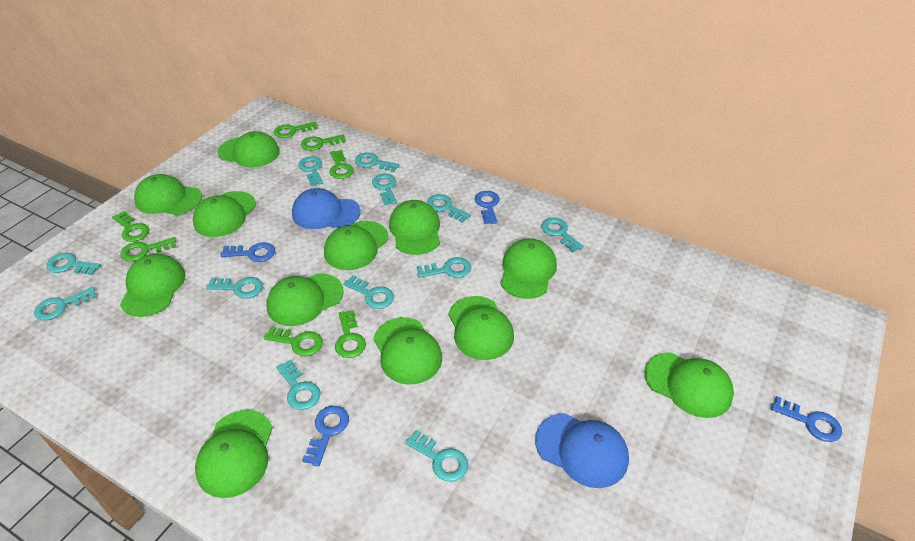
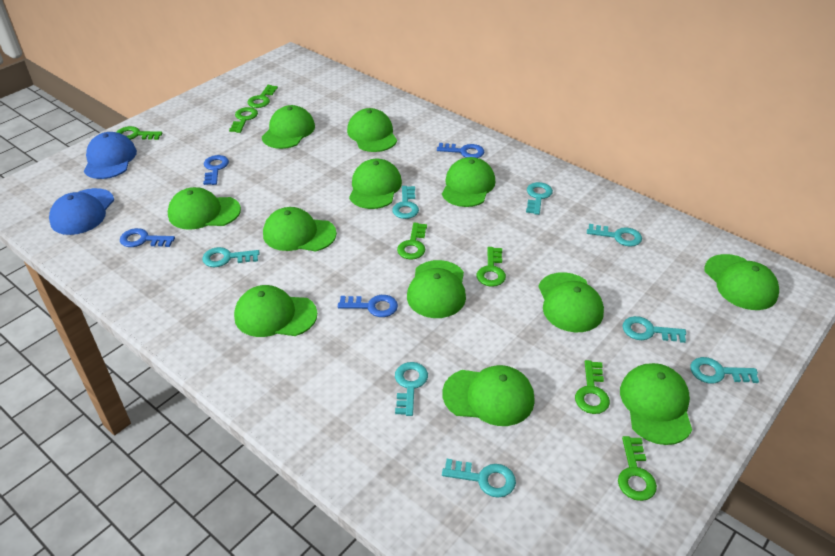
turquoise key: 12 -> 8

